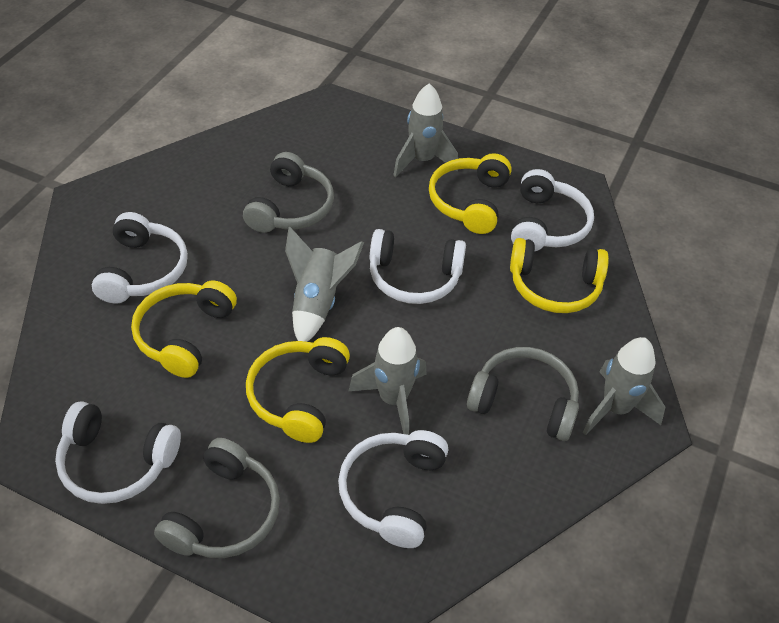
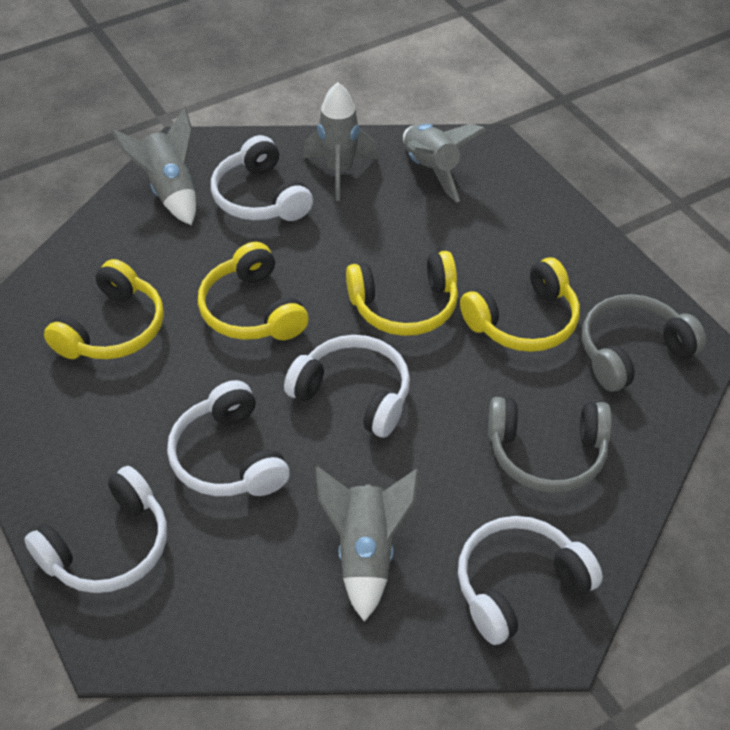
grey headphones: 3 -> 2

